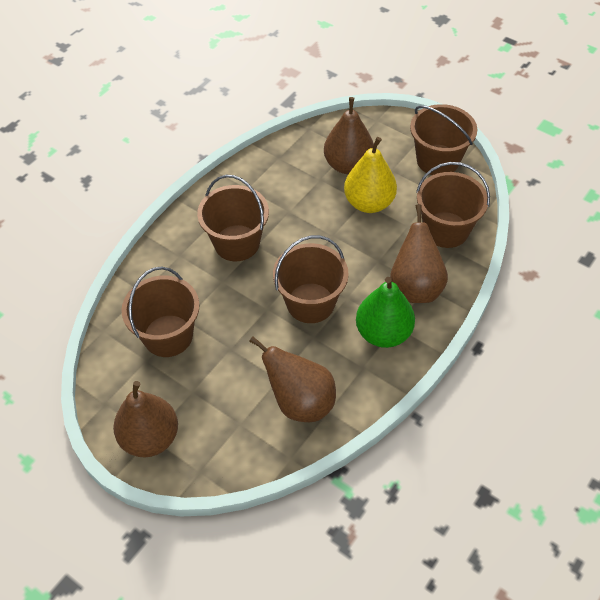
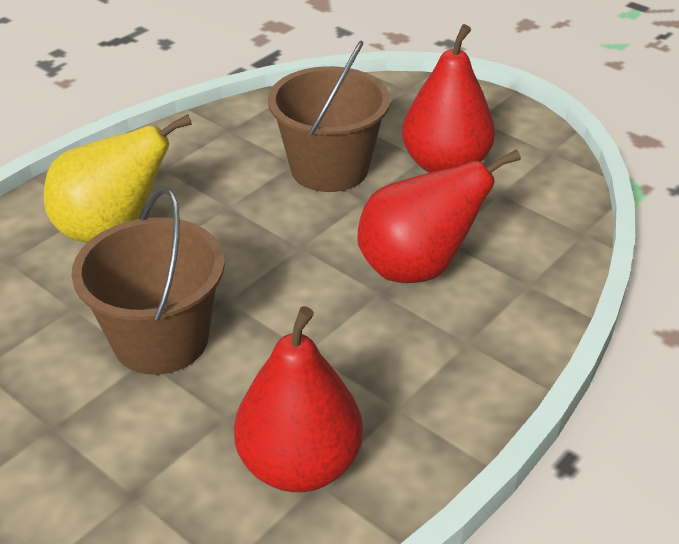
brown bucket: 5 -> 2
brown pear: 4 -> 0
green pear: 1 -> 0
red pear: 0 -> 3

